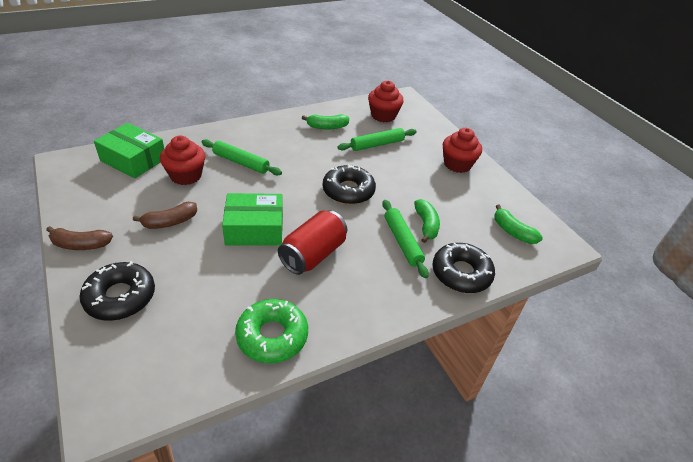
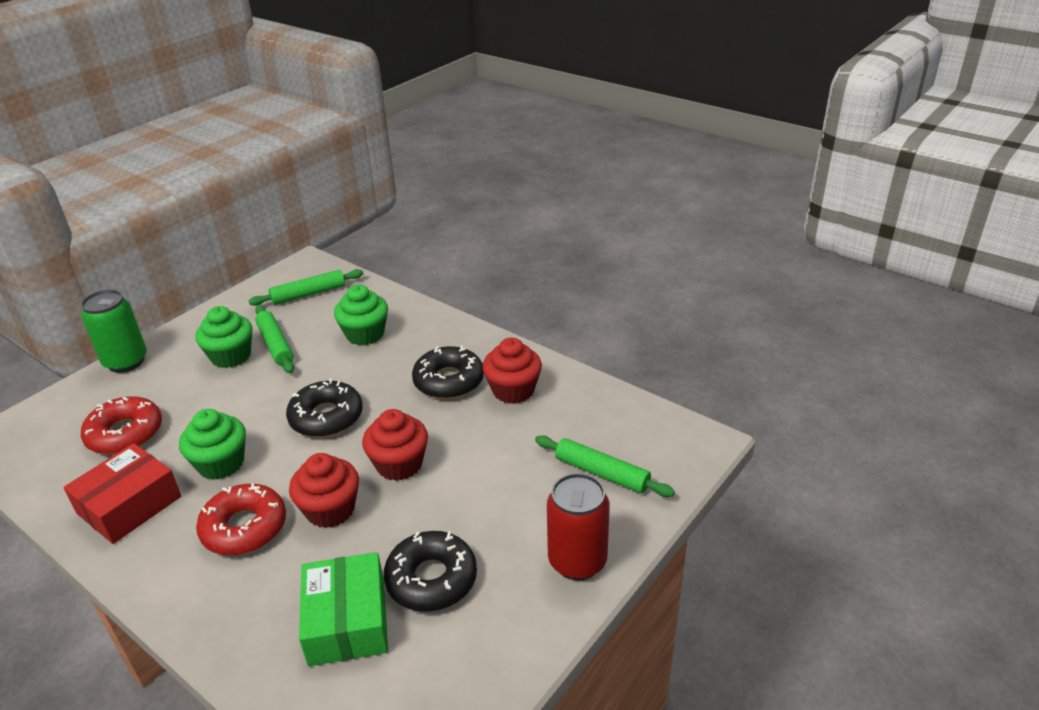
brown banana: 2 -> 0
green banana: 3 -> 0
green box: 2 -> 1
green can: 0 -> 1
green cupcake: 0 -> 3
green donut: 1 -> 0
red box: 0 -> 1
red donut: 0 -> 2

